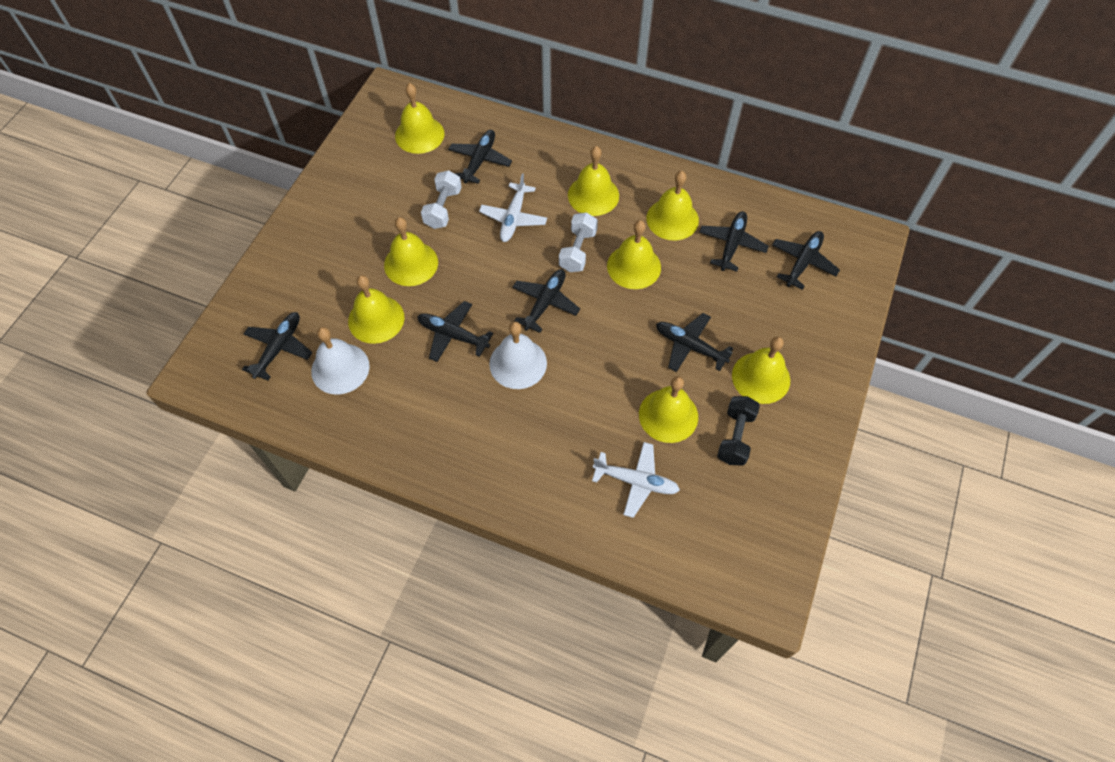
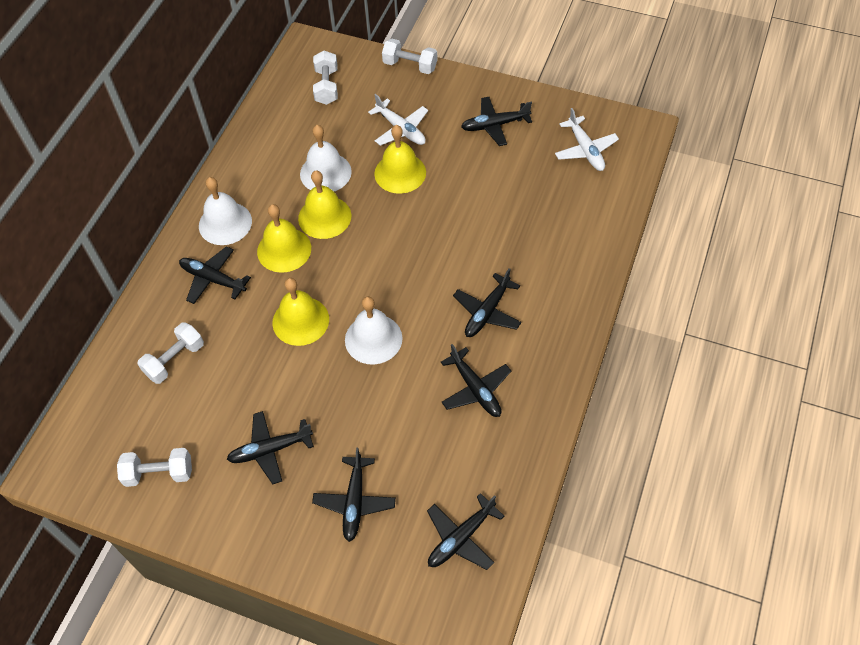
black dumbbell: 1 -> 0
white bell: 2 -> 3
white dumbbell: 2 -> 4
yellow bell: 8 -> 4

